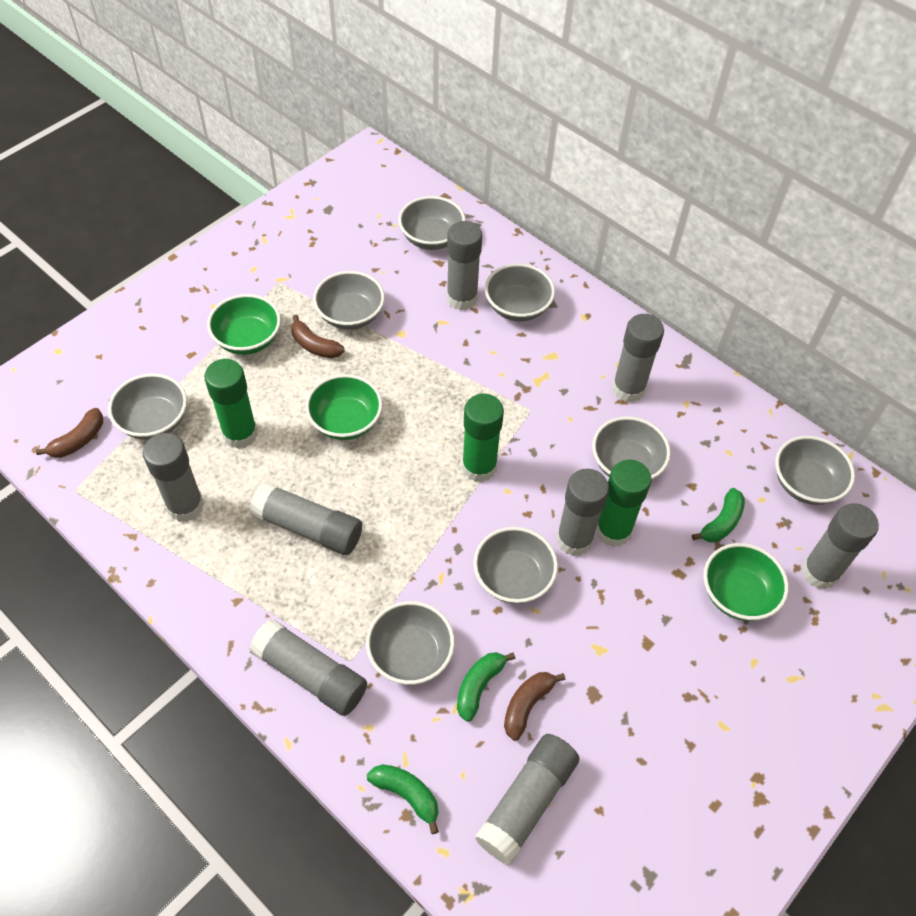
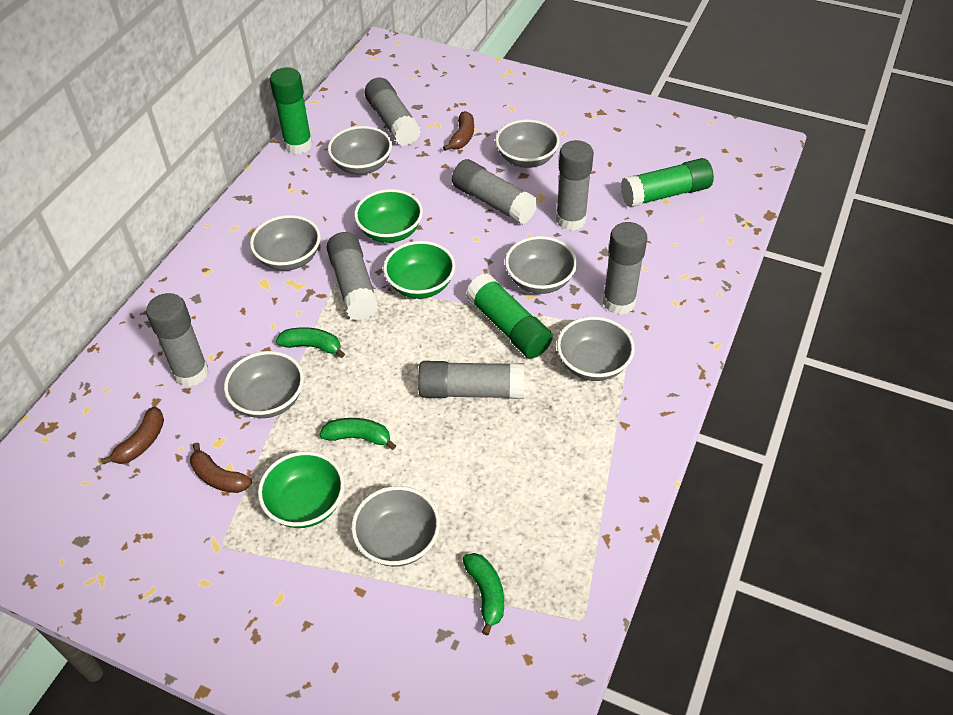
grey bowl: 8 -> 7
grey glue stick: 8 -> 7

